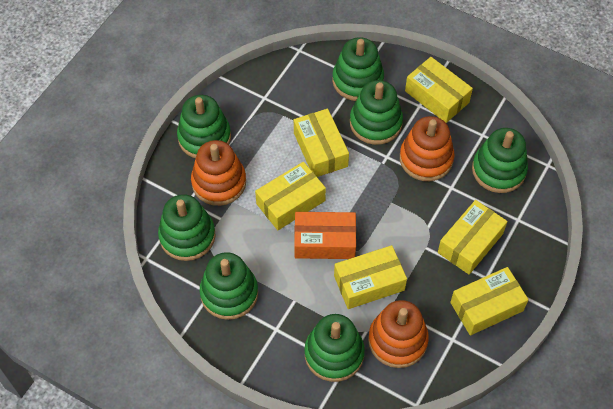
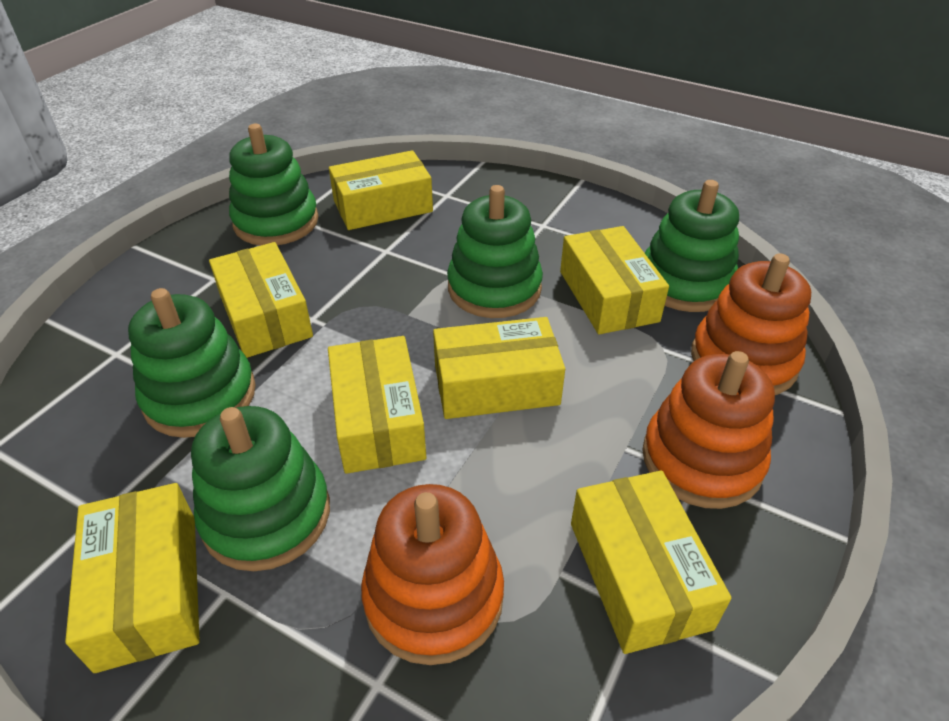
green stacking toy: 7 -> 5
orange box: 1 -> 0
yellow box: 6 -> 7

